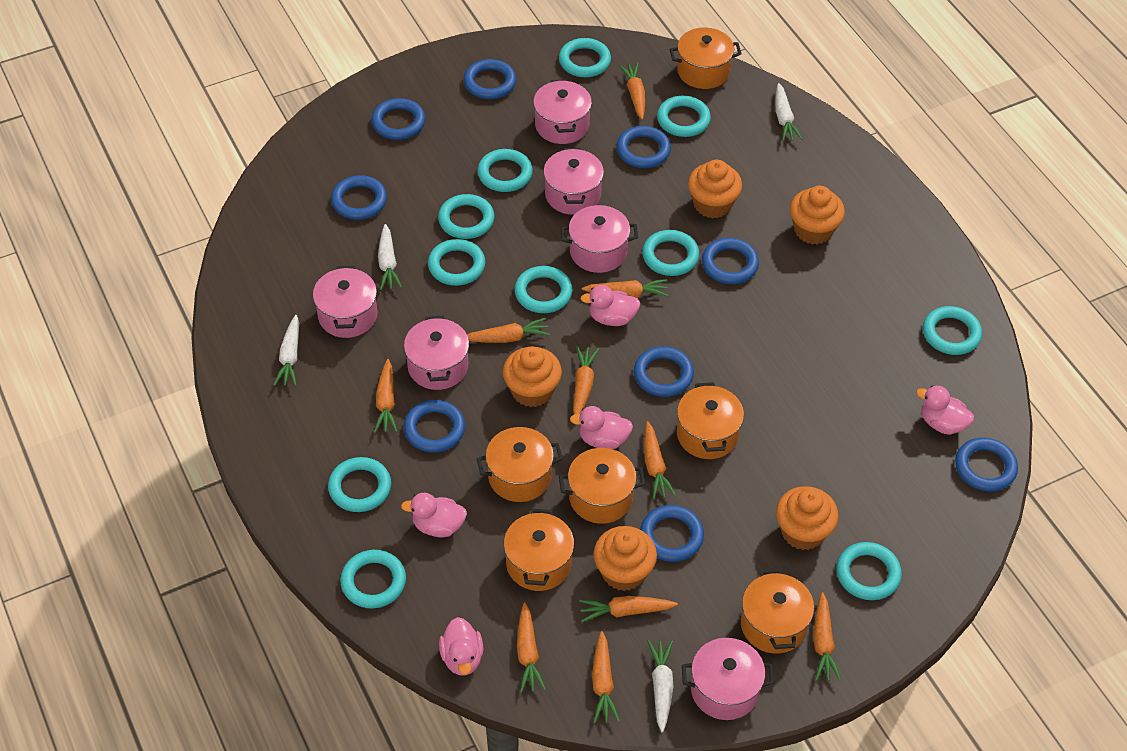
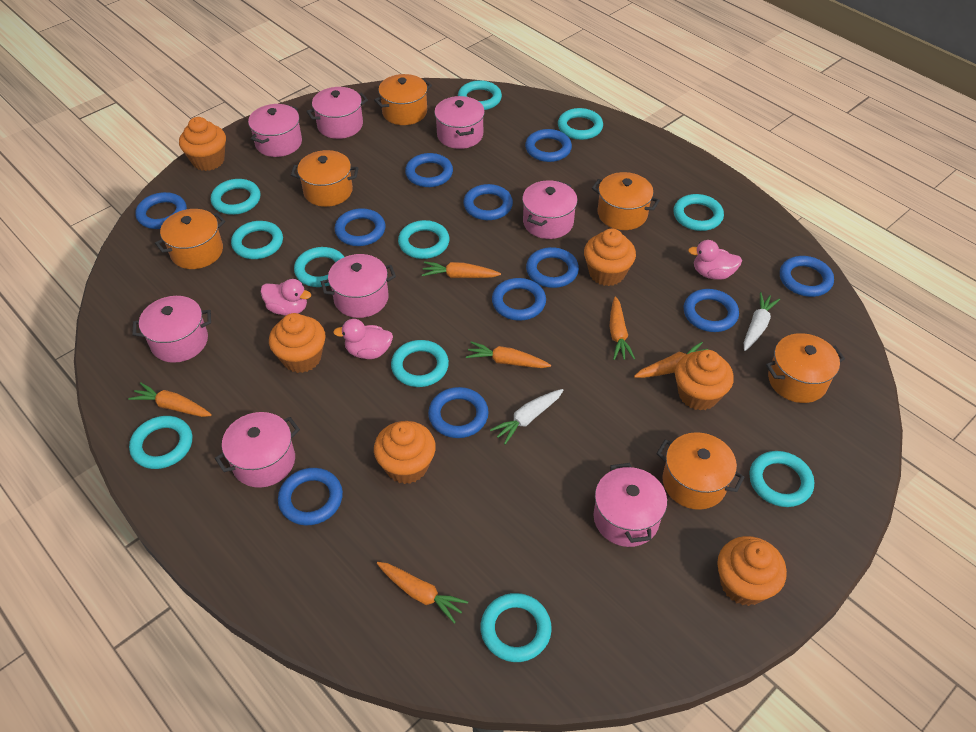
blue ring: 9 -> 11
orange carrot: 10 -> 6
orange cupcake: 5 -> 6
pink duck: 5 -> 3
pink pot: 6 -> 8
white carrot: 4 -> 2

